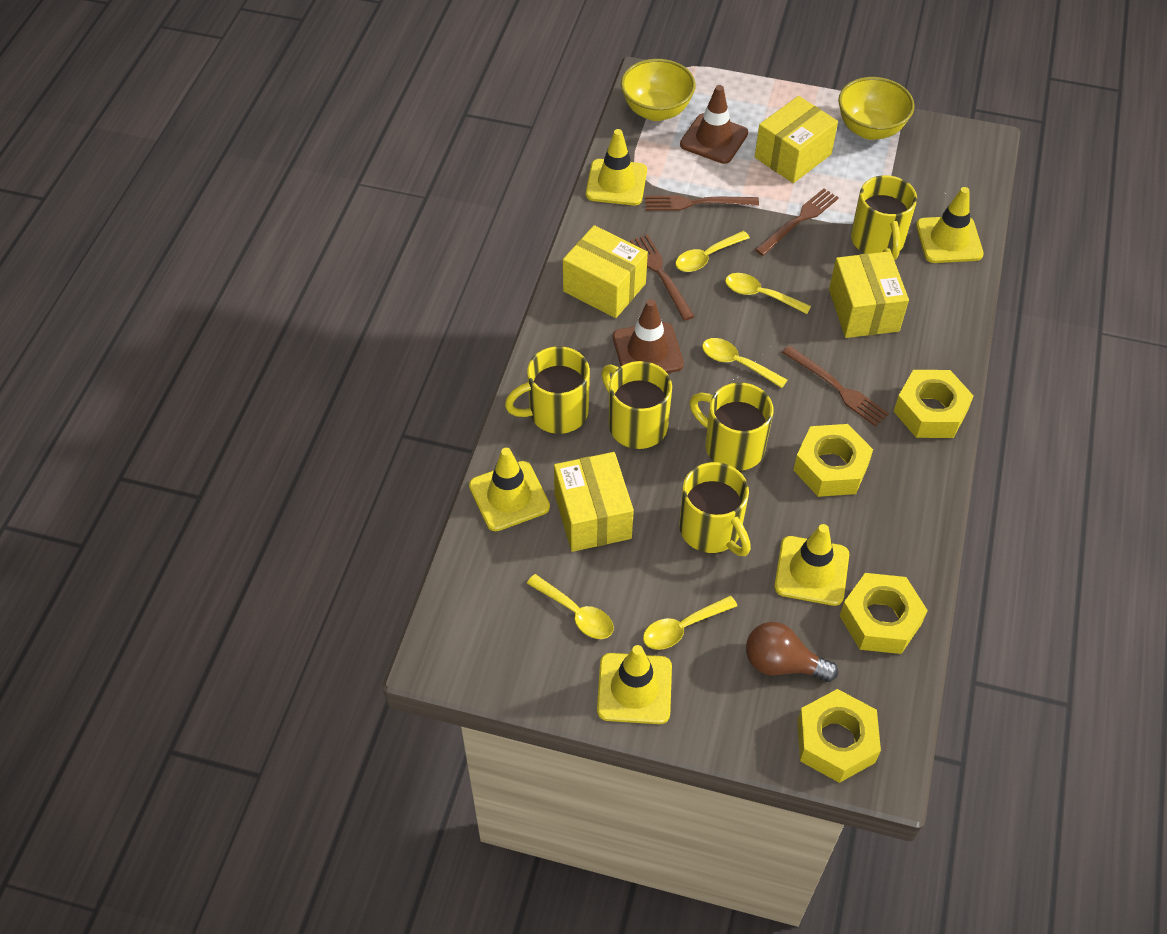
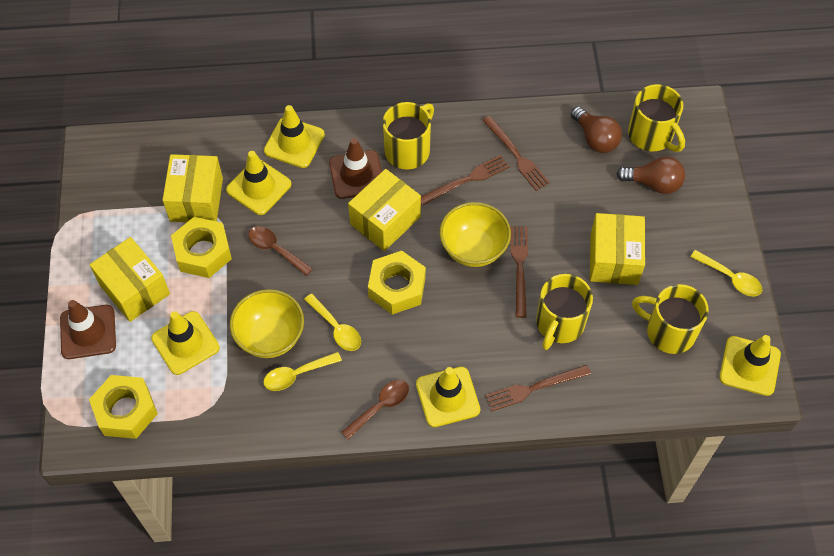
brown light bulb: 1 -> 2
brown spoon: 0 -> 2
yellow mug: 5 -> 4
yellow nut: 4 -> 3
yellow spoon: 5 -> 3

